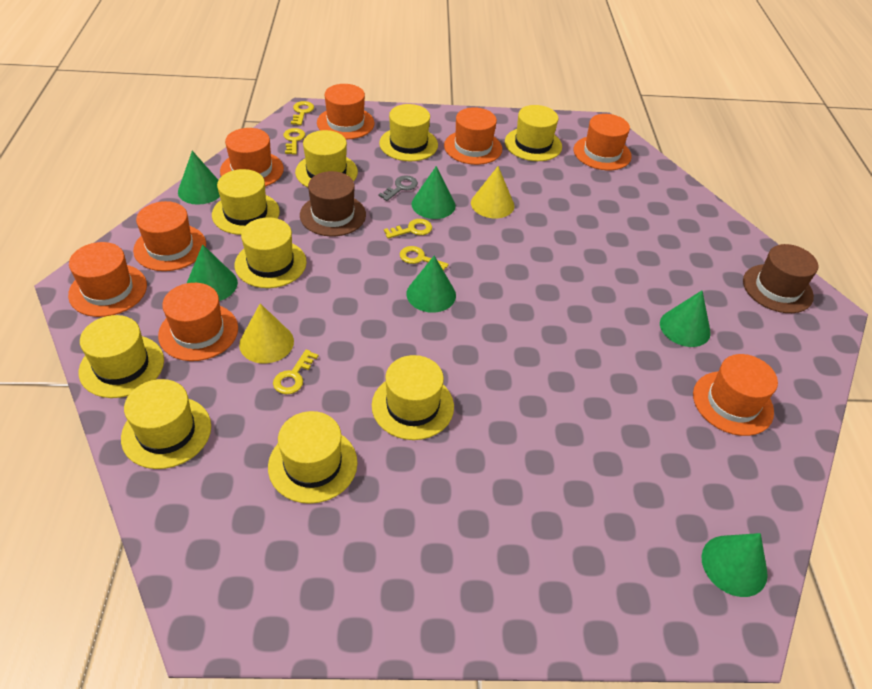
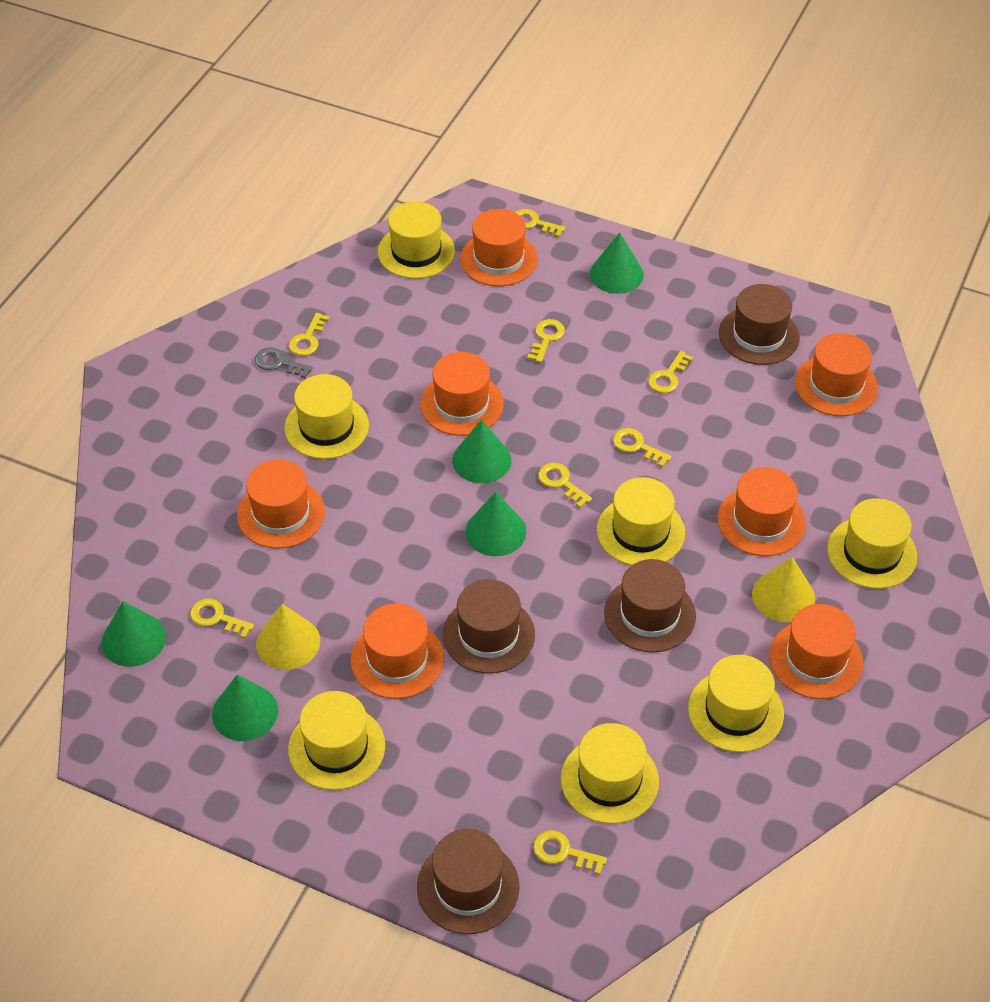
brown hat: 2 -> 4
green cone: 6 -> 5
orange hat: 8 -> 7
yellow hat: 9 -> 7
yellow key: 5 -> 8

